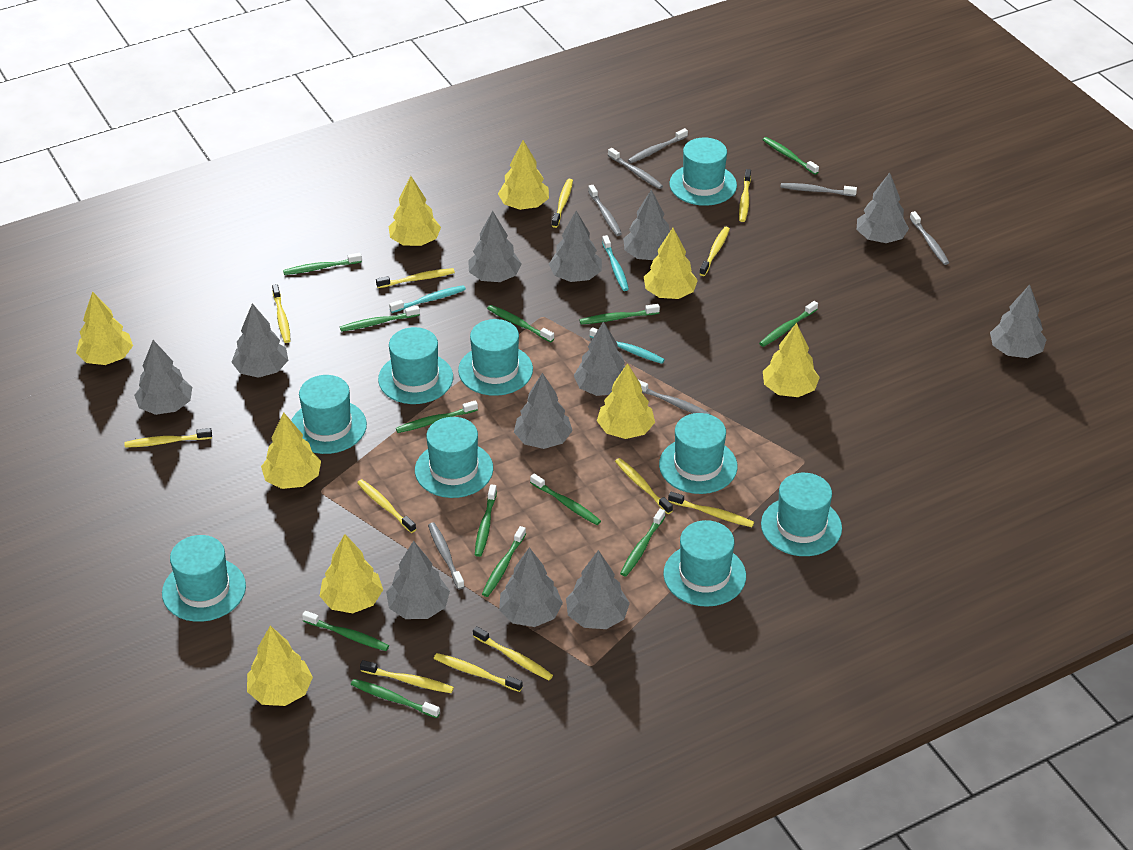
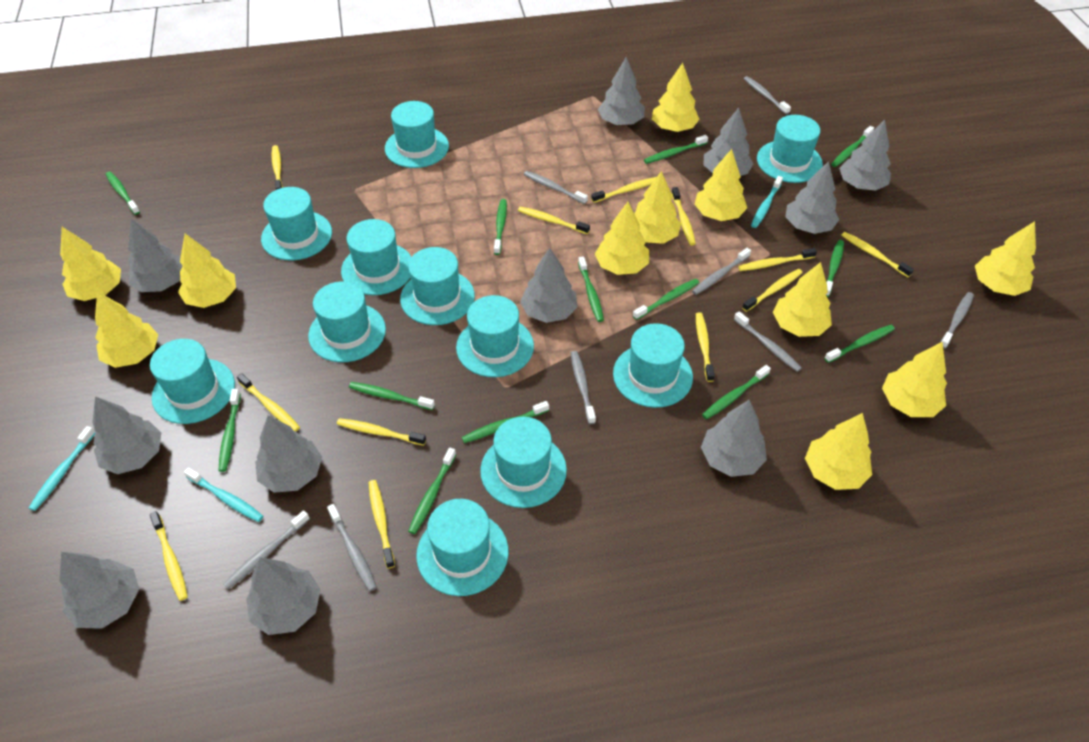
grey toothbrush: 7 -> 8
grey tree: 12 -> 11
turquoise hat: 9 -> 11
yellow tree: 9 -> 11

